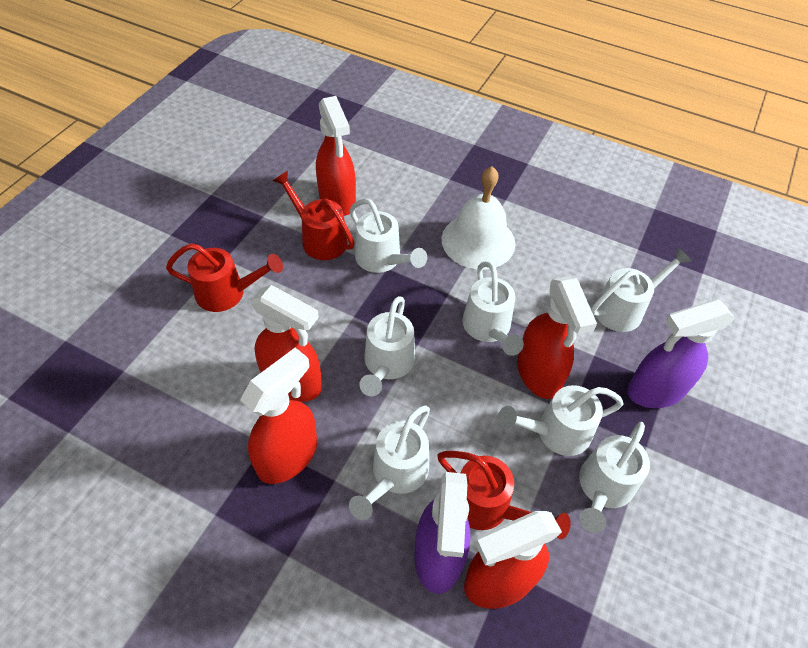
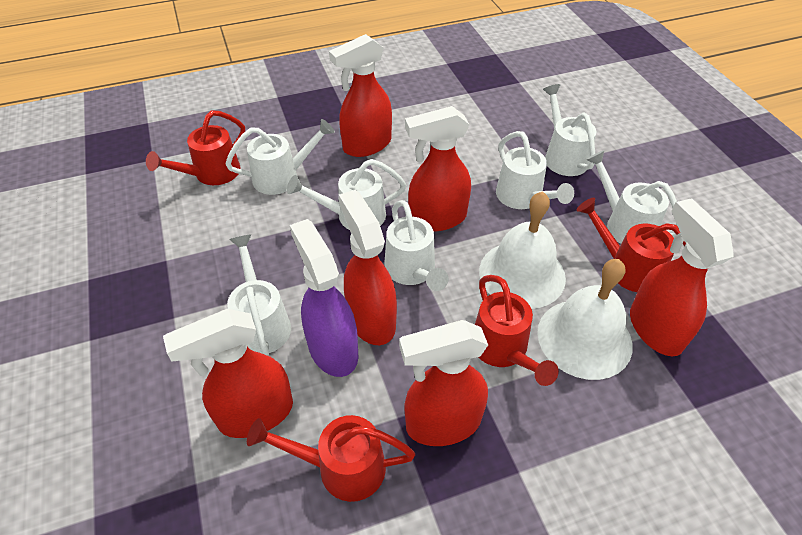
purple spray bottle: 2 -> 1
red spray bottle: 5 -> 6
red watering can: 3 -> 4
white bell: 1 -> 2

